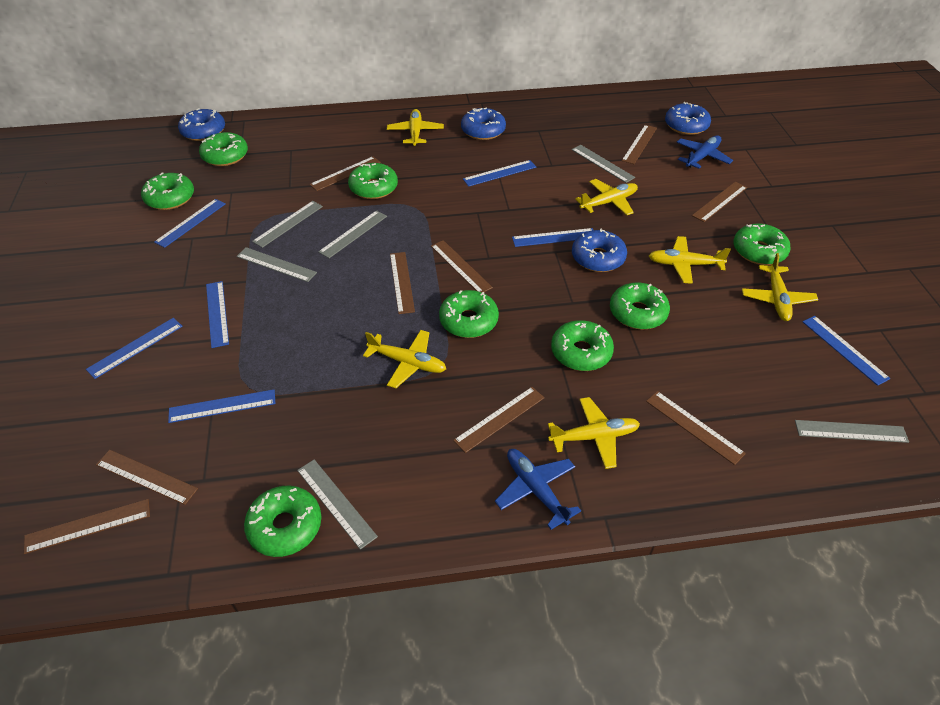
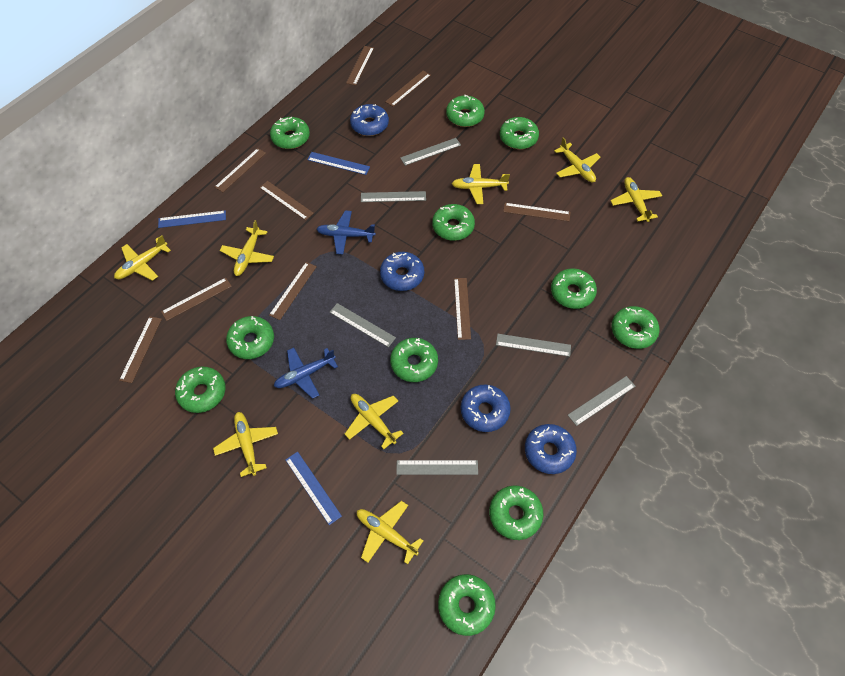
blue ruler: 7 -> 3
green donut: 8 -> 11
yellow plane: 6 -> 8

